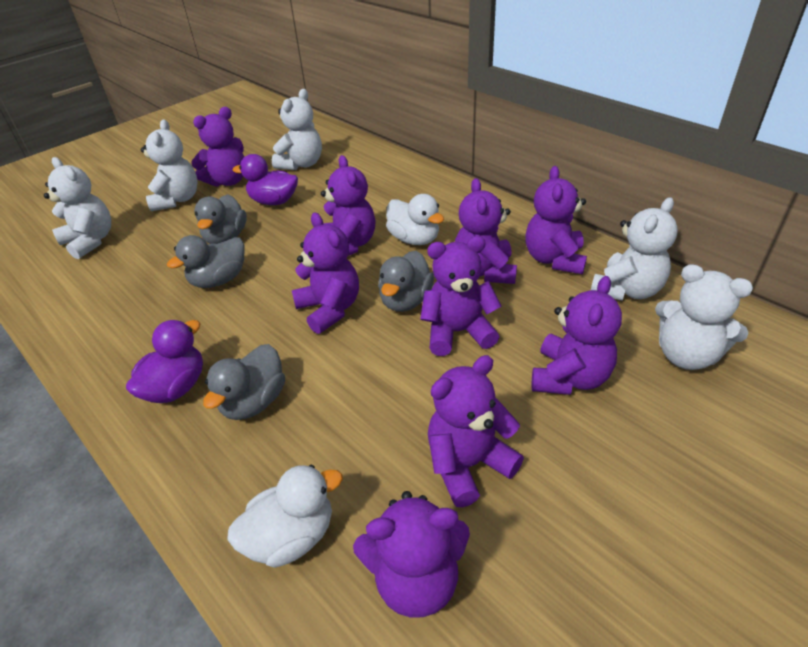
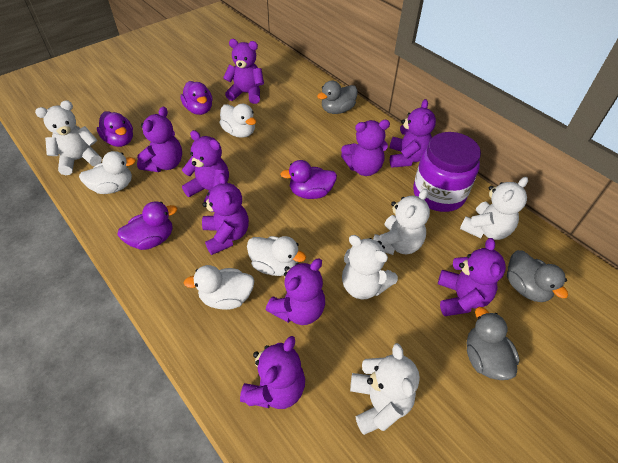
grey duck: 4 -> 3
purple duck: 2 -> 4
purple jar: 0 -> 1
white duck: 2 -> 4

